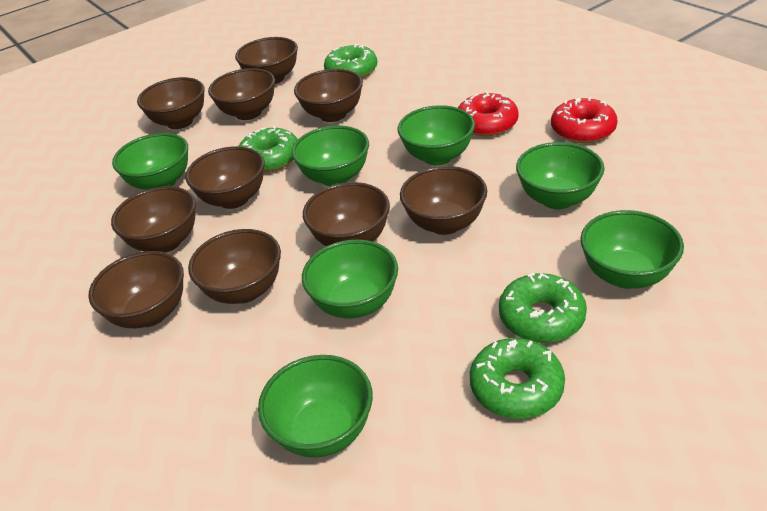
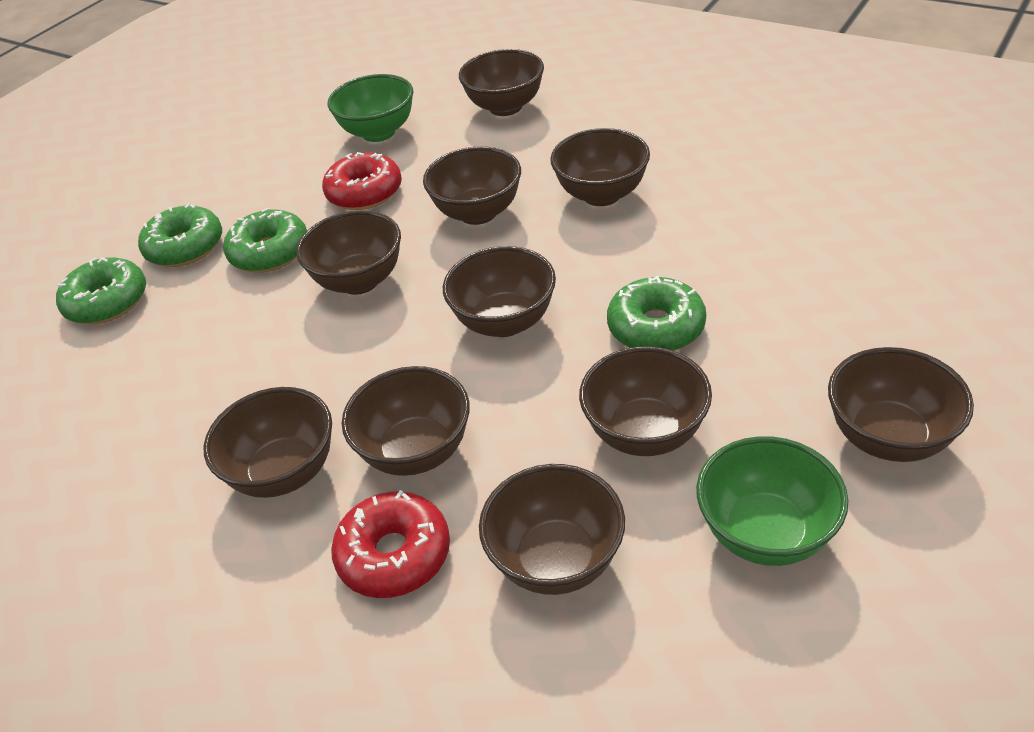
green bowl: 7 -> 2

